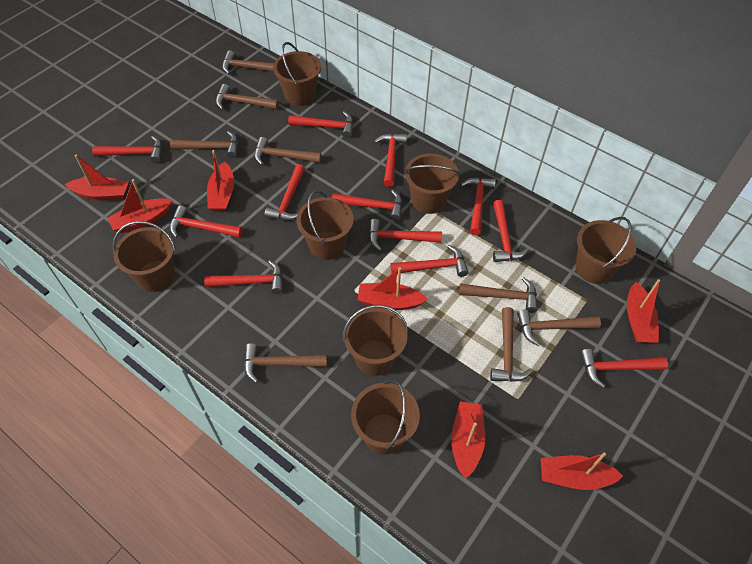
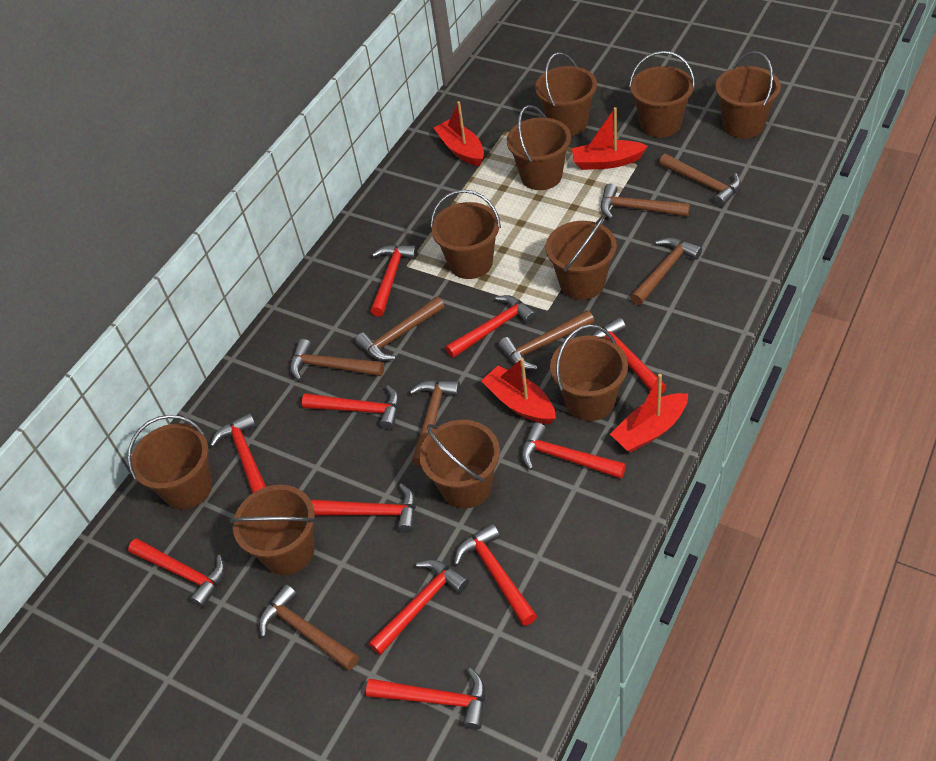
brown bucket: 7 -> 10
red boat: 7 -> 4
red hammer: 12 -> 11

